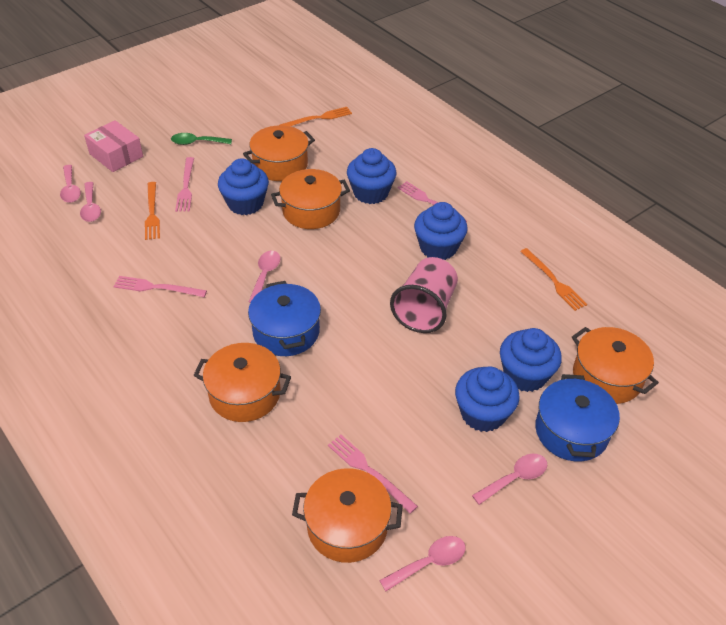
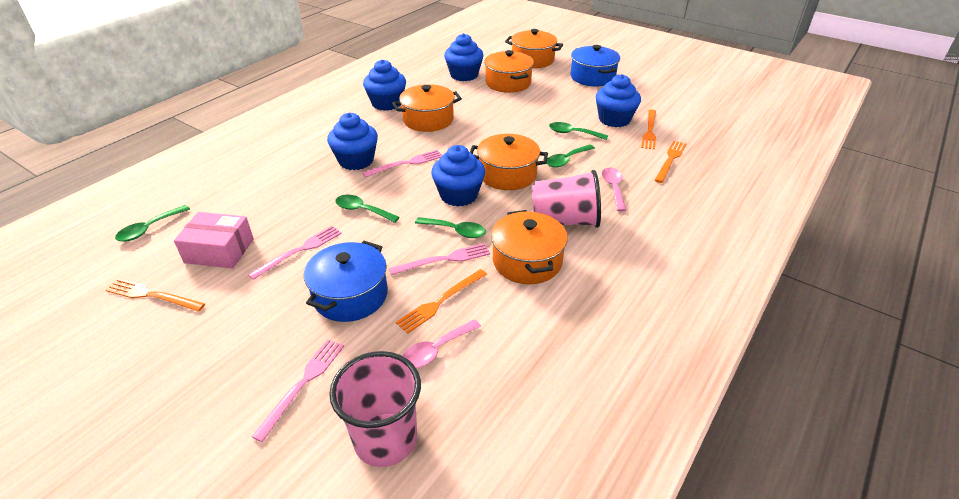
green spoon: 1 -> 5
orange fork: 3 -> 4
pink cup: 1 -> 2
pink spoon: 5 -> 2

